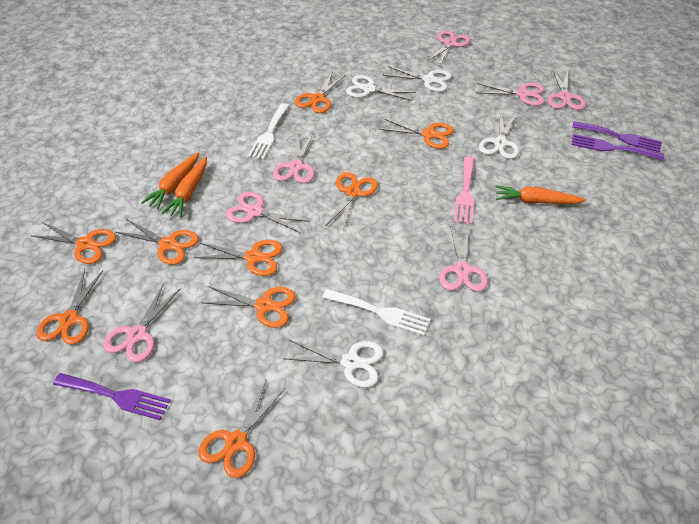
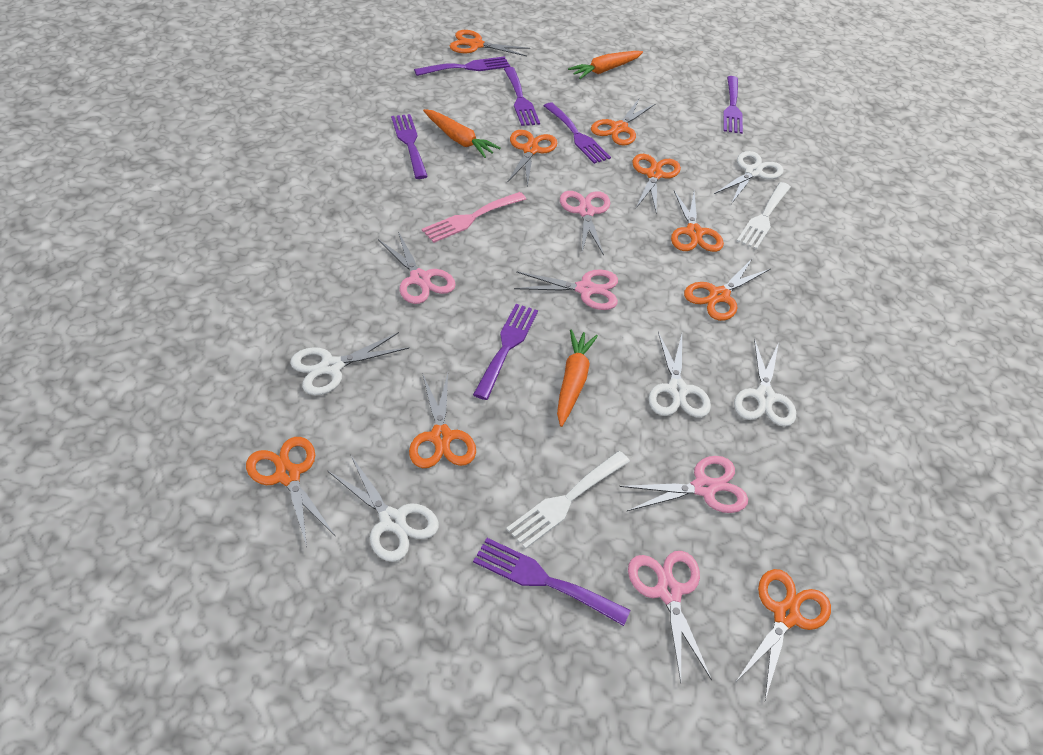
pink scissors: 7 -> 5
purple fork: 3 -> 7
white scissors: 4 -> 5

